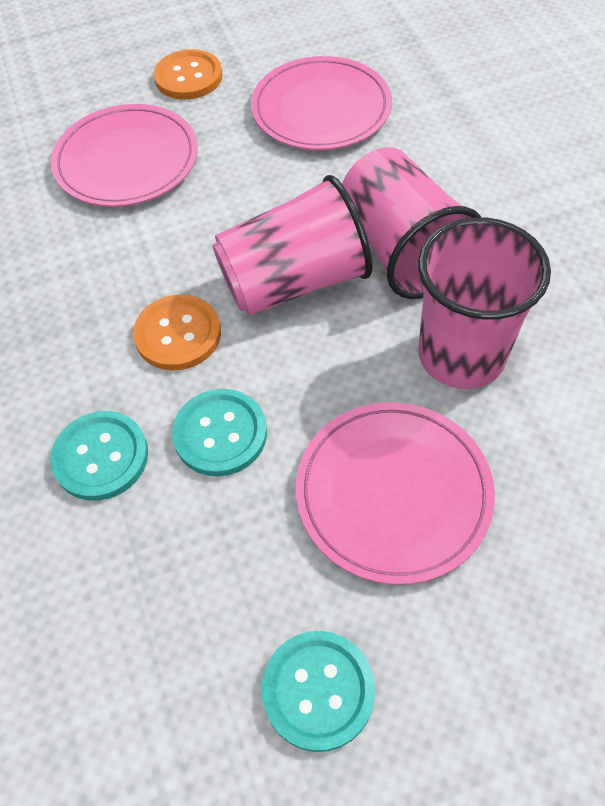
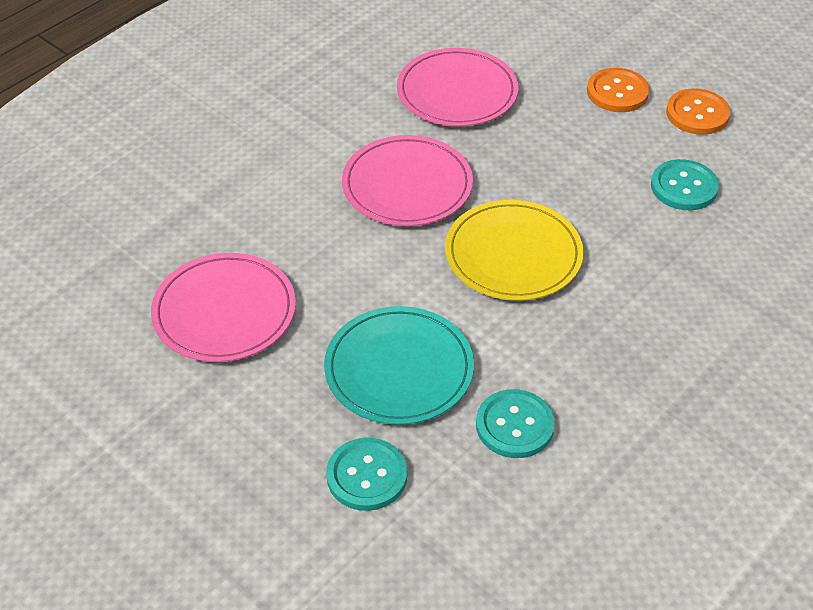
pink cup: 3 -> 0
turquoise plate: 0 -> 1
yellow plate: 0 -> 1

